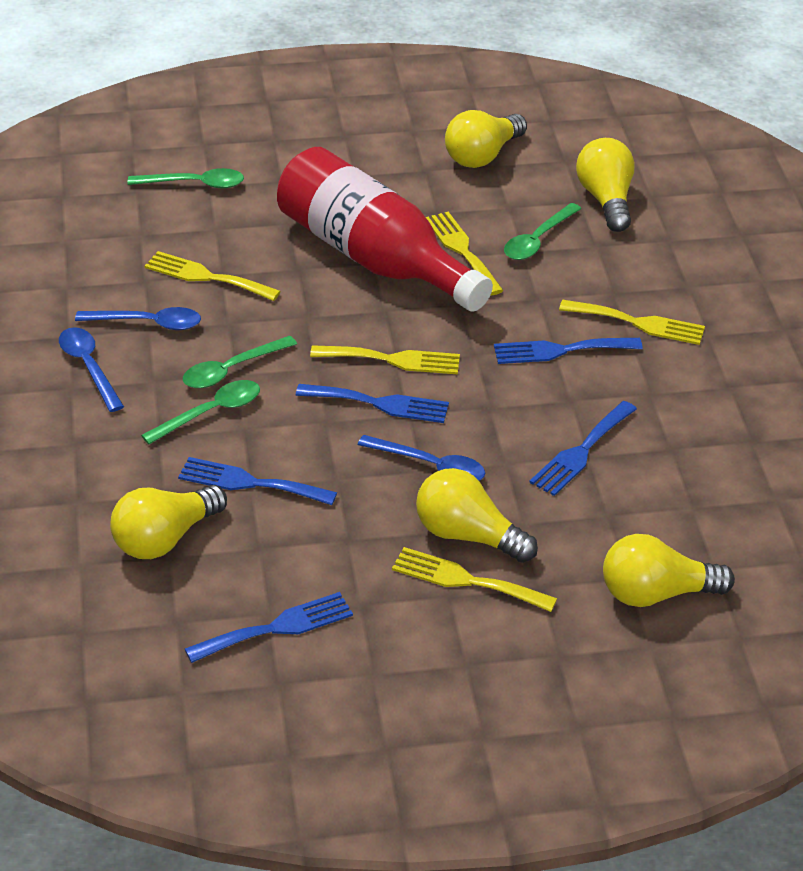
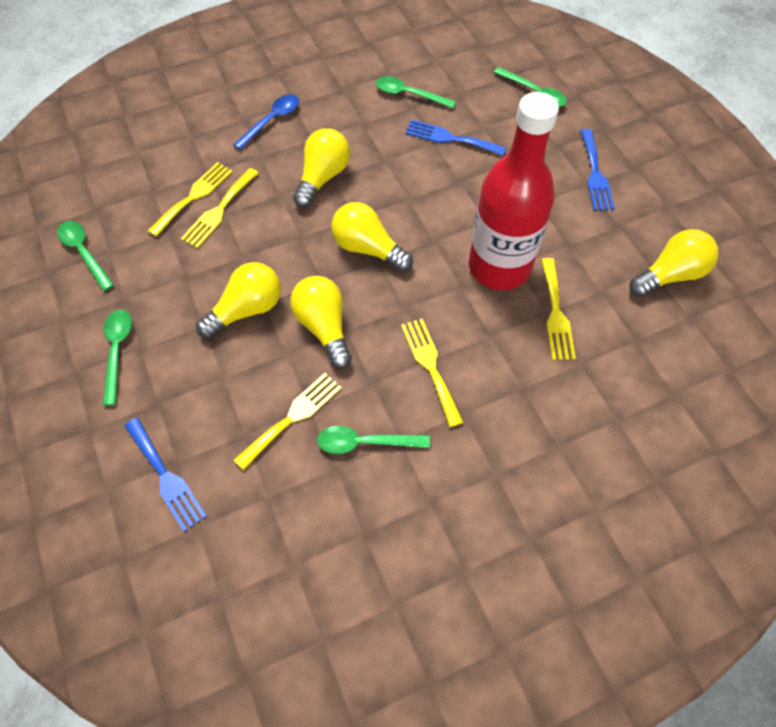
blue fork: 5 -> 3
blue spoon: 3 -> 1
green spoon: 4 -> 5

